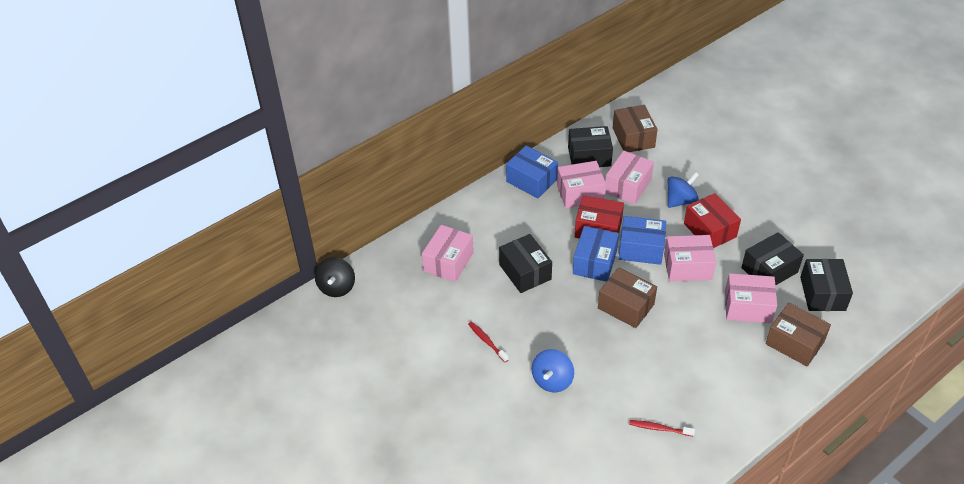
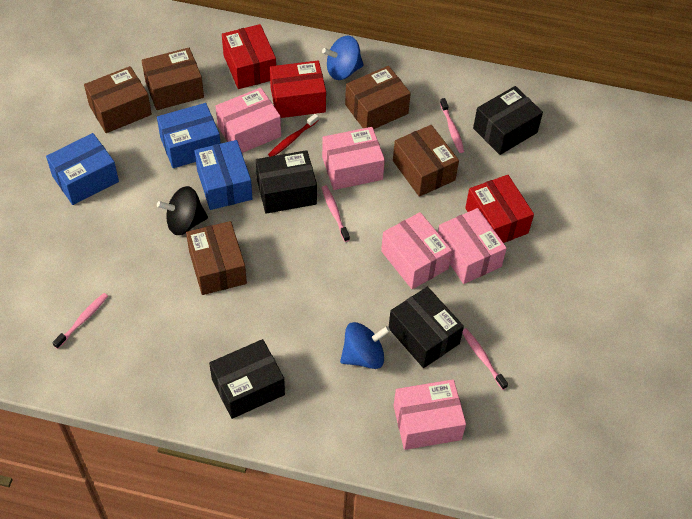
brown box: 3 -> 5
pink toothbrush: 0 -> 4
red box: 2 -> 3
red toothbrush: 2 -> 1

